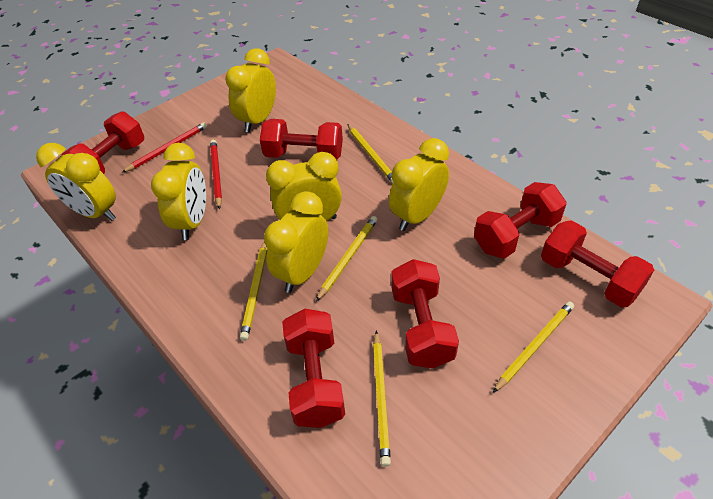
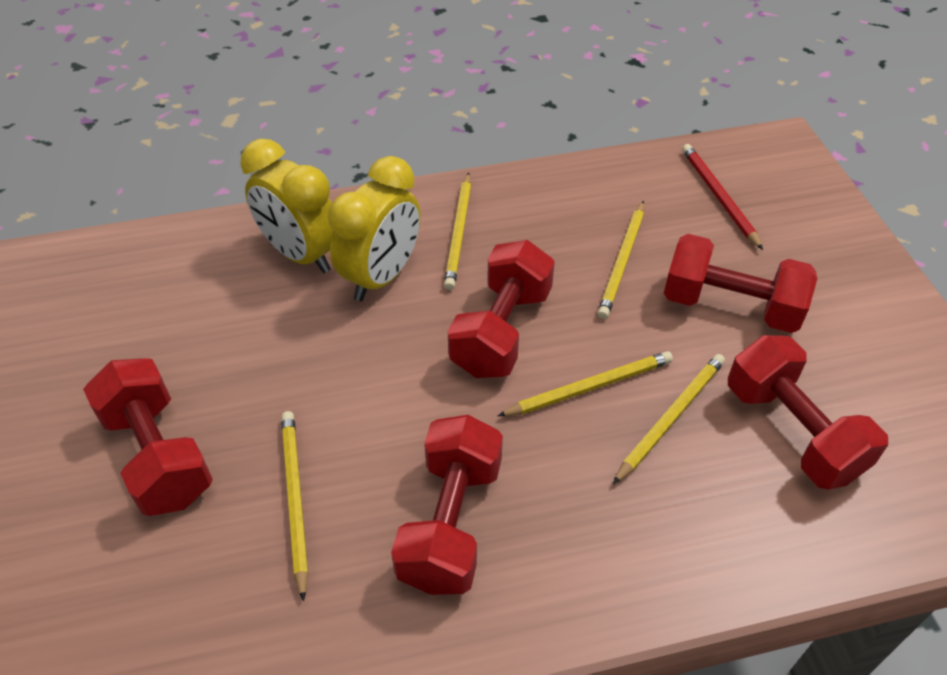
red dumbbell: 6 -> 5
red pencil: 2 -> 1
yellow clock: 6 -> 2

